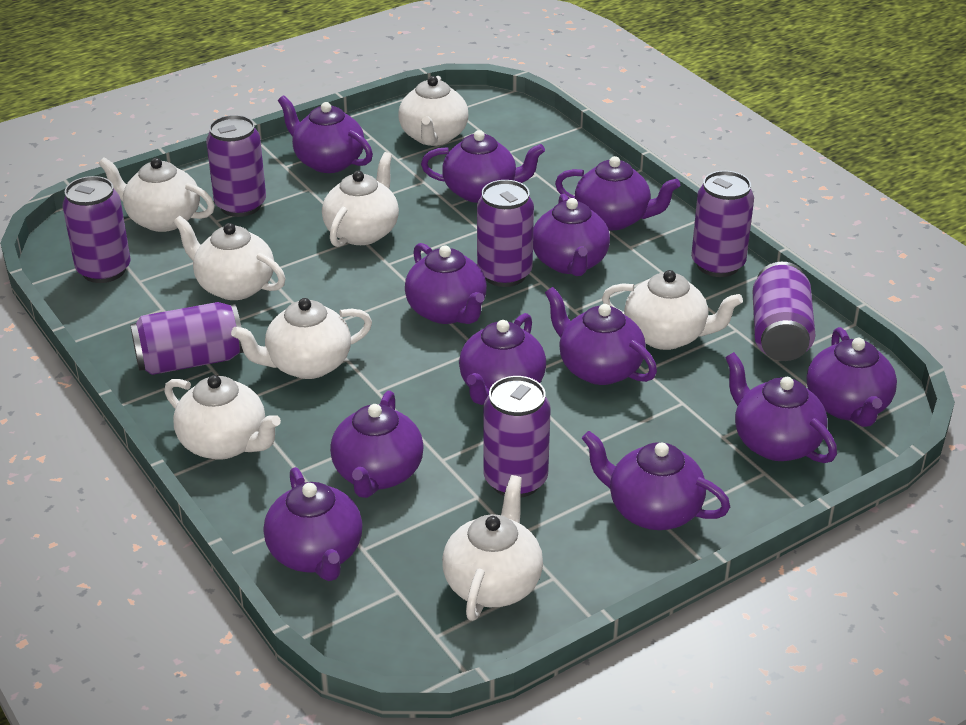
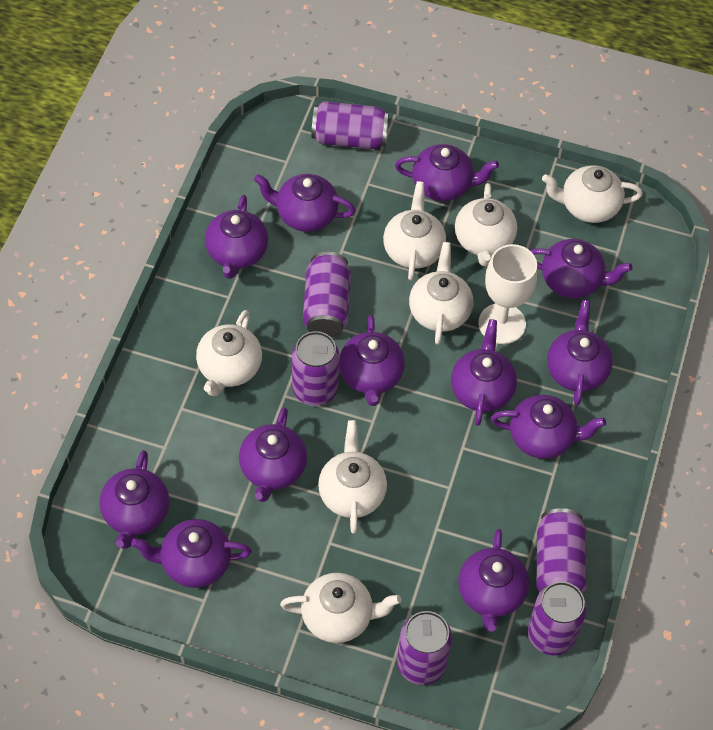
purple can: 7 -> 6
white goblet: 0 -> 1
white teapot: 8 -> 7

